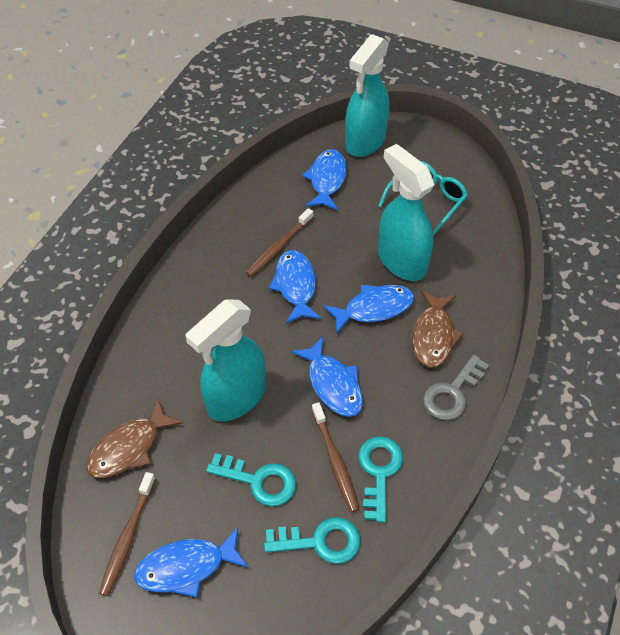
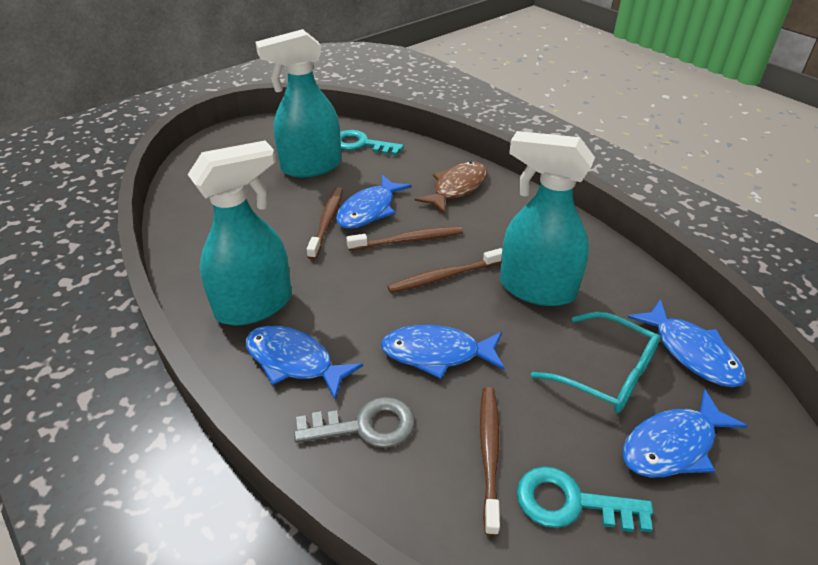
brown fish: 2 -> 1
brown toothbrush: 3 -> 4
turquoise key: 3 -> 2

